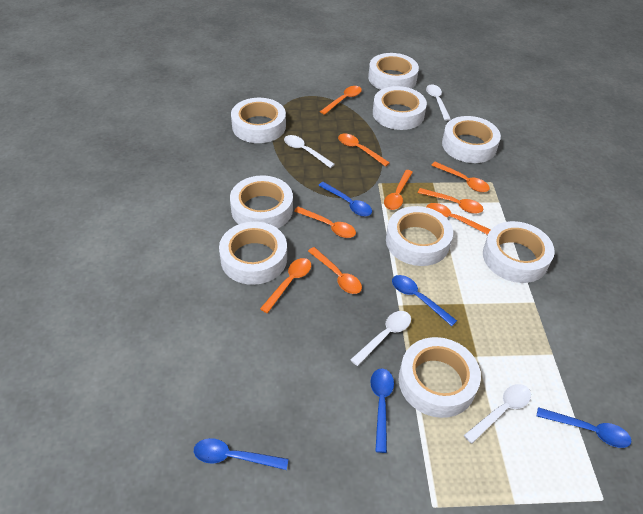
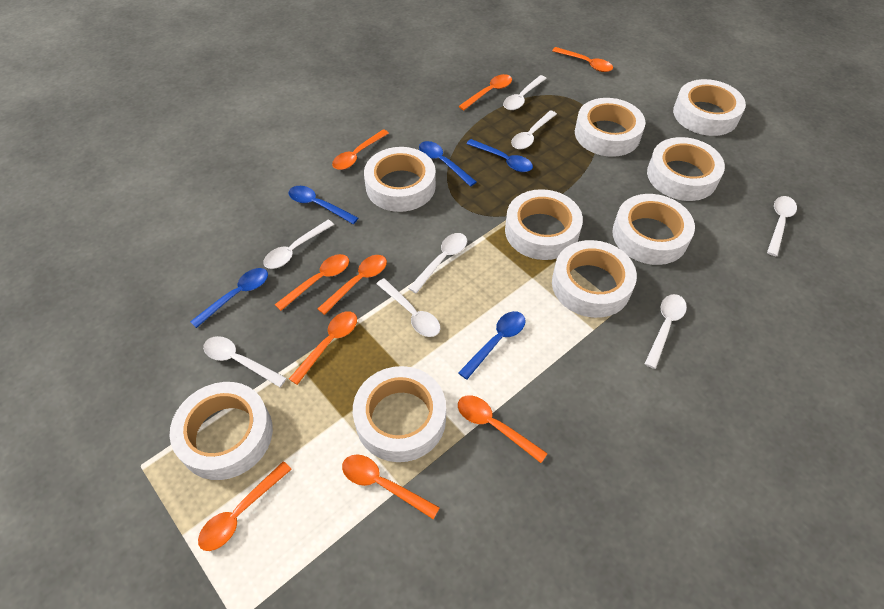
white spoon: 4 -> 8

